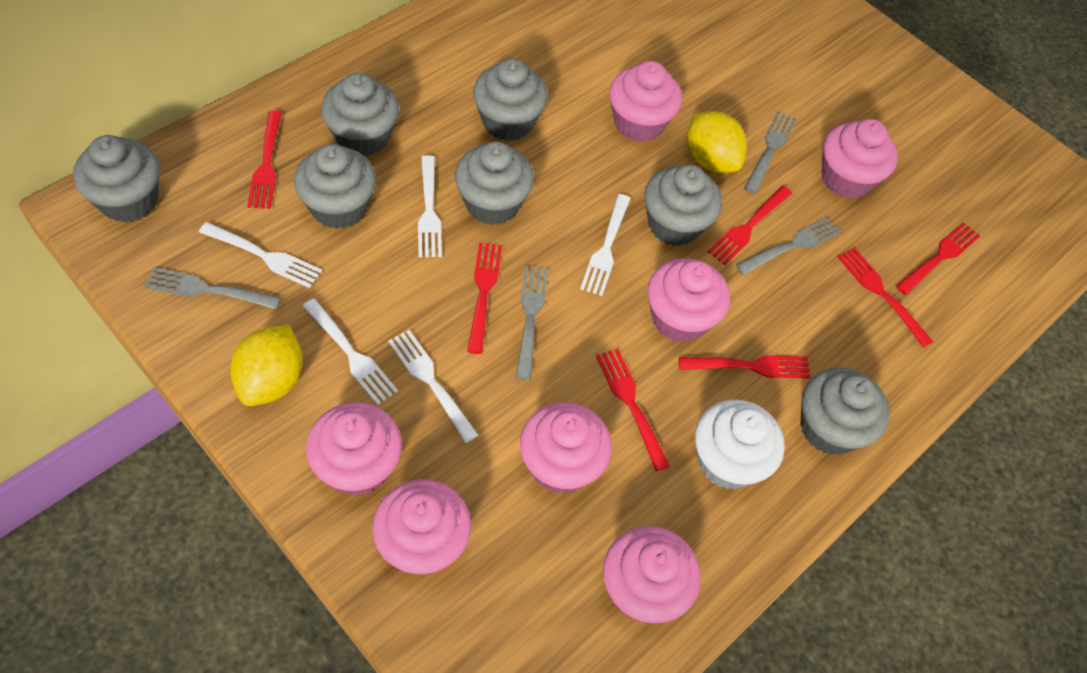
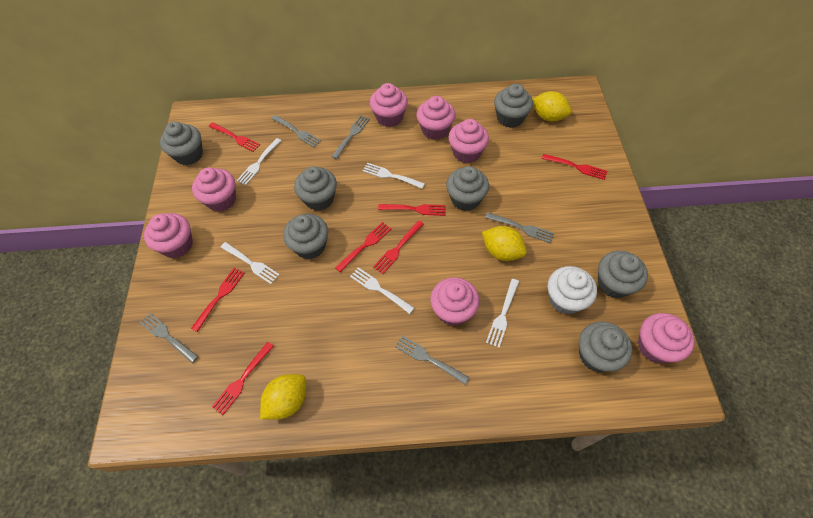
grey fork: 4 -> 5
yellow lemon: 2 -> 3

